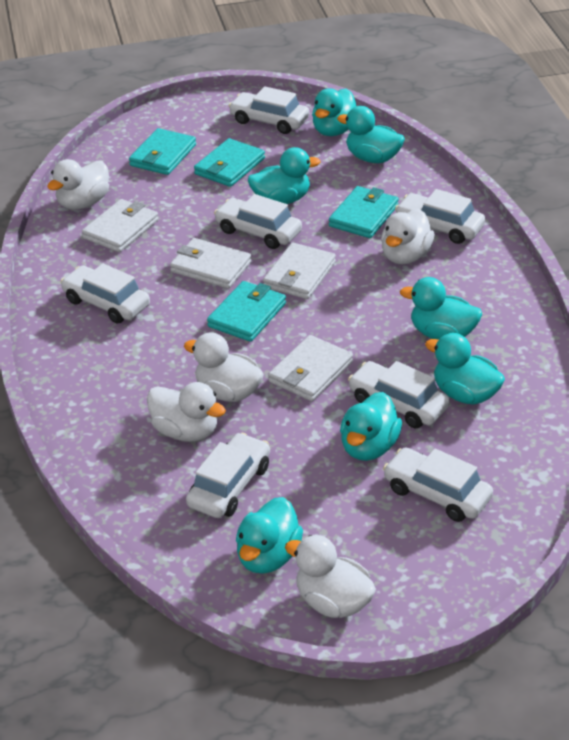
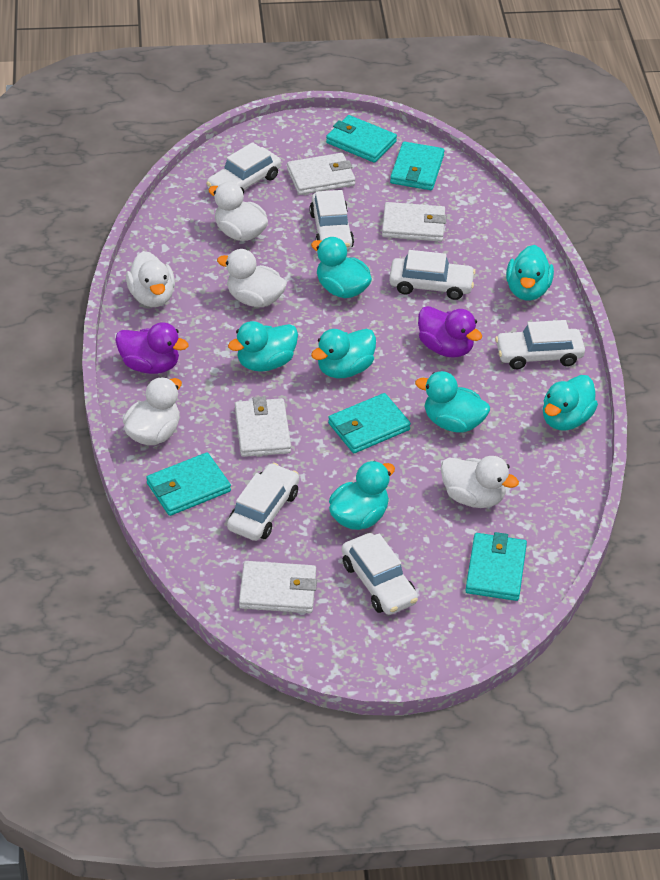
purple duck: 0 -> 2
turquoise wallet: 4 -> 5
white car: 7 -> 6

